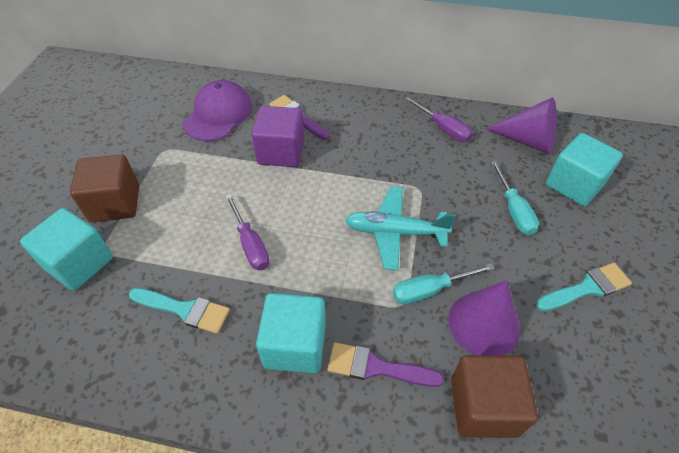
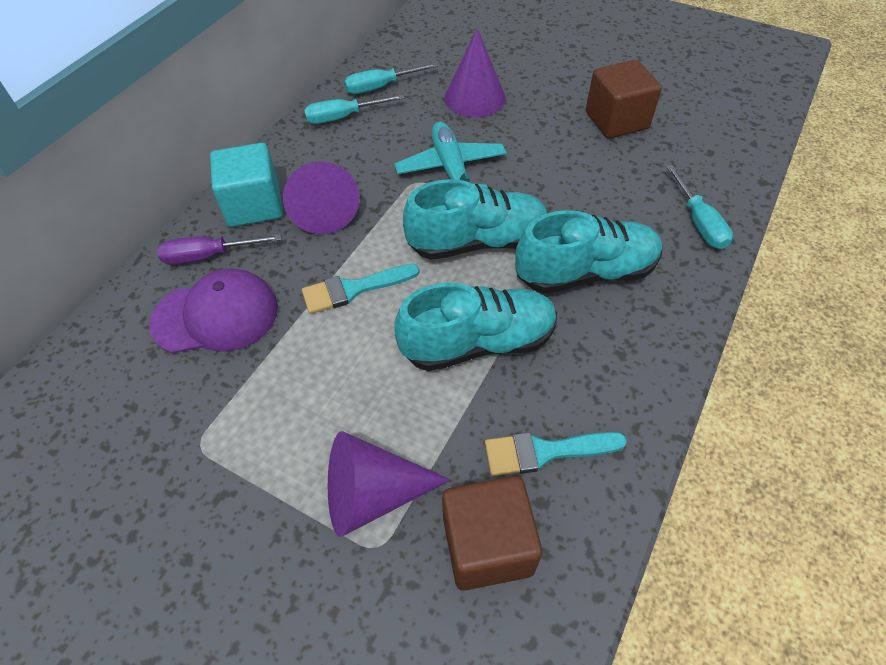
purple brush: 2 -> 0
purple cone: 2 -> 3
purple cube: 1 -> 0
purple screwdriver: 2 -> 1
turquoise cube: 3 -> 1
turquoise screwdriver: 2 -> 3
turquoise shoe: 0 -> 3

